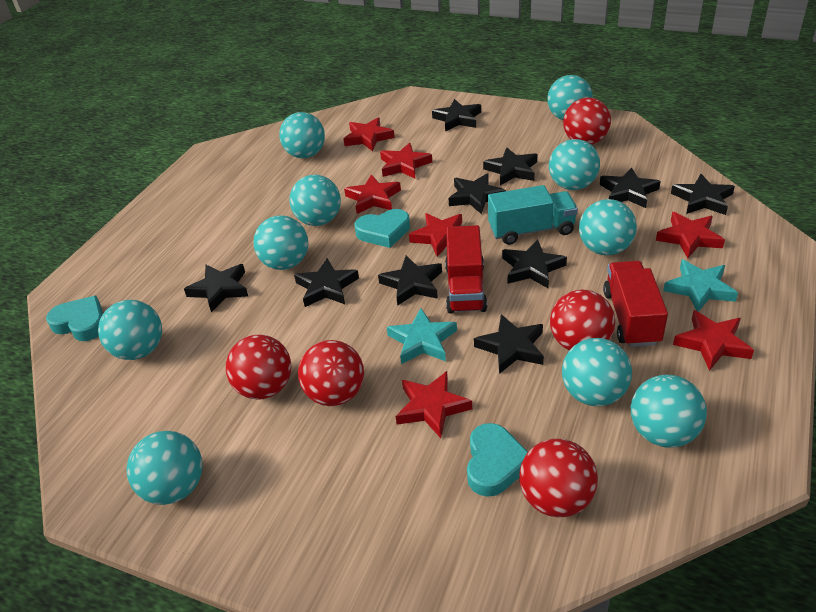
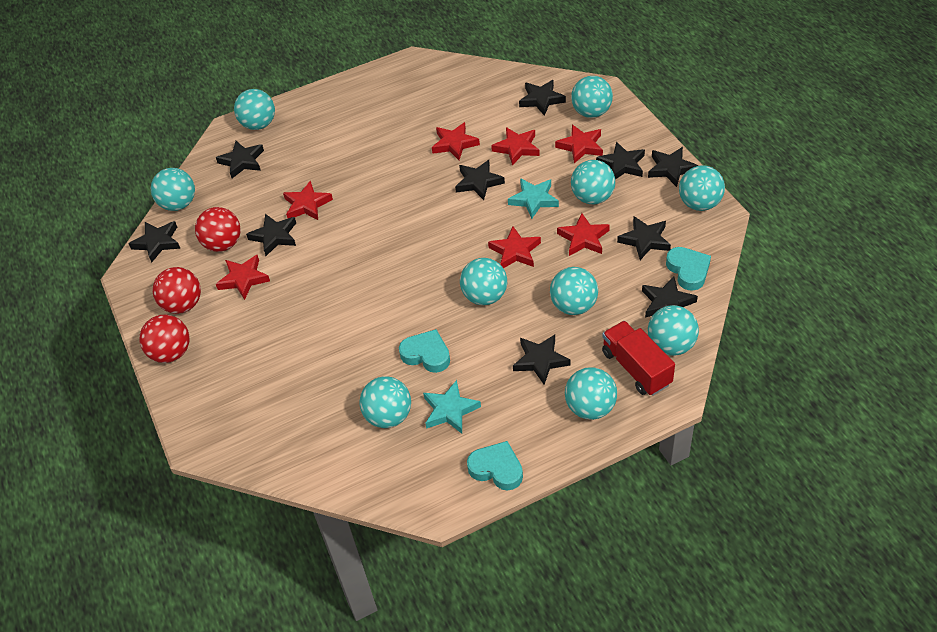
red ball: 5 -> 3
red truck: 2 -> 1
turquoise truck: 1 -> 0

